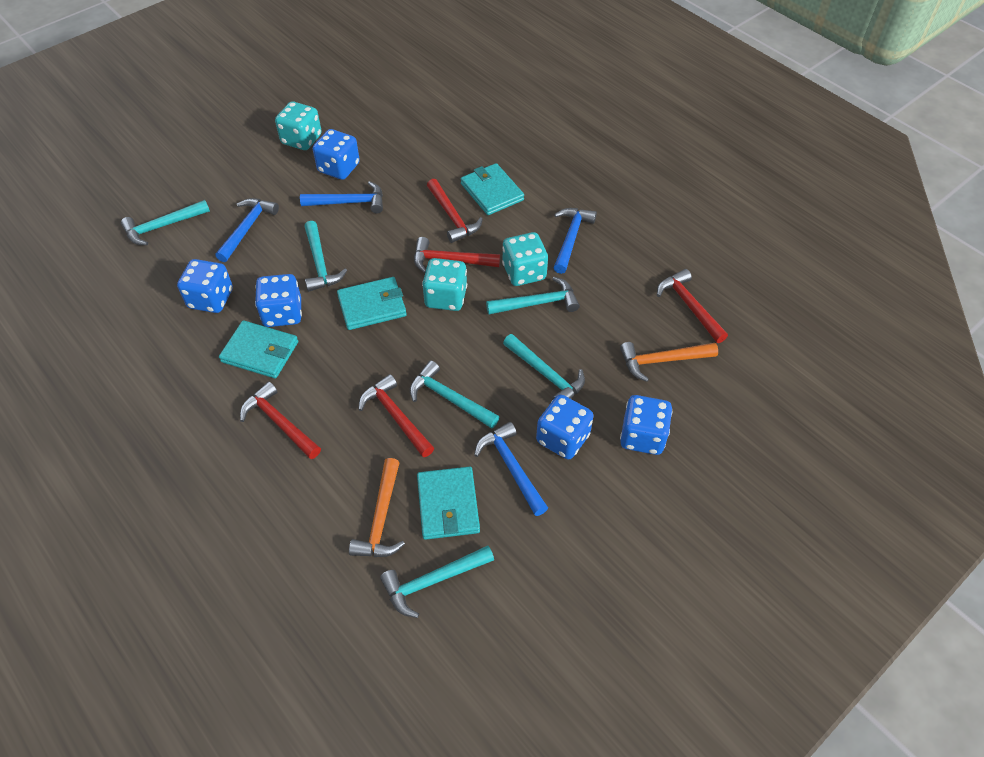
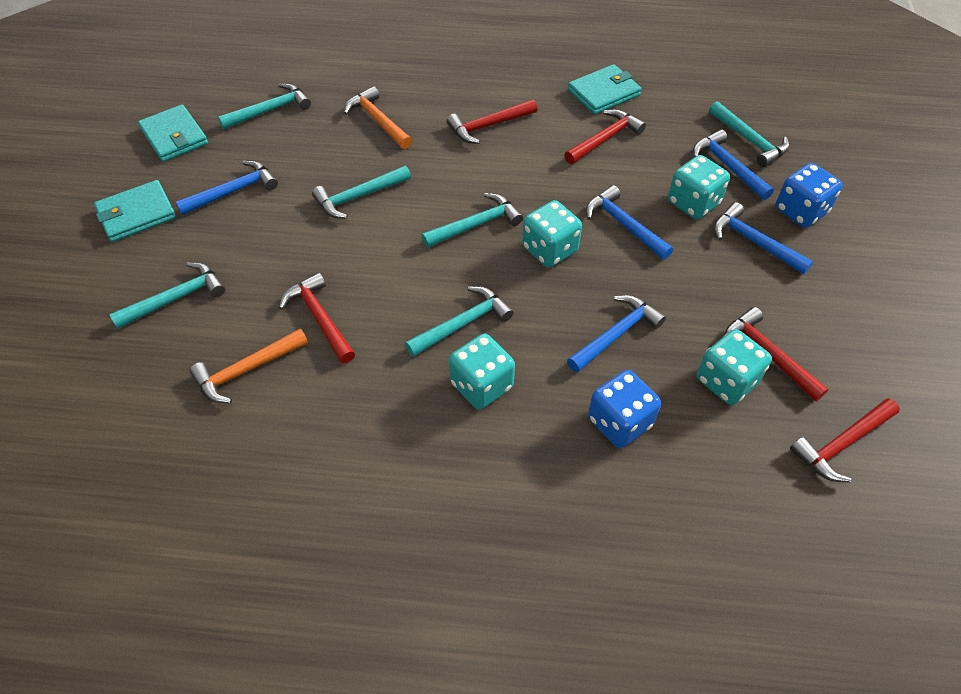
blue dice: 5 -> 2
blue hammer: 4 -> 5
turquoise dice: 3 -> 4
turquoise wallet: 4 -> 3

